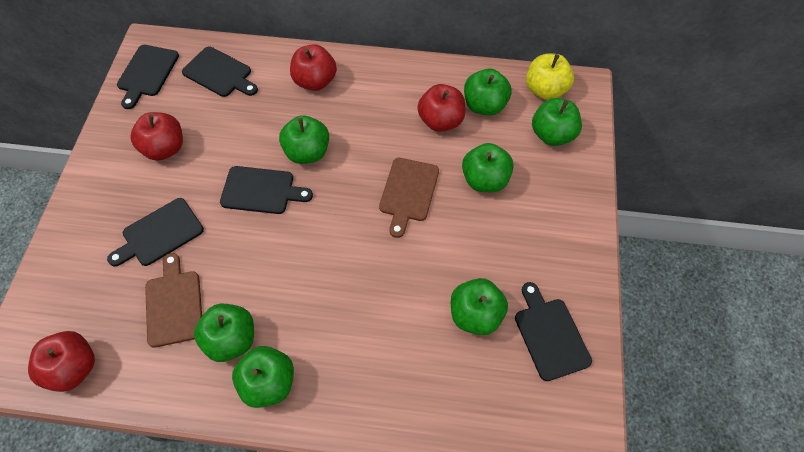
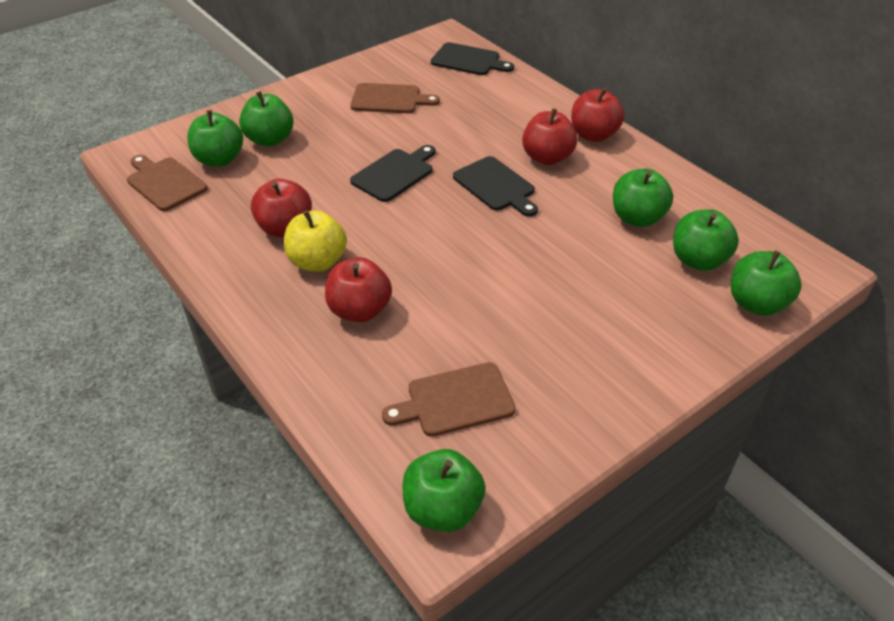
black cutting board: 5 -> 3
brown cutting board: 2 -> 3
green apple: 7 -> 6

